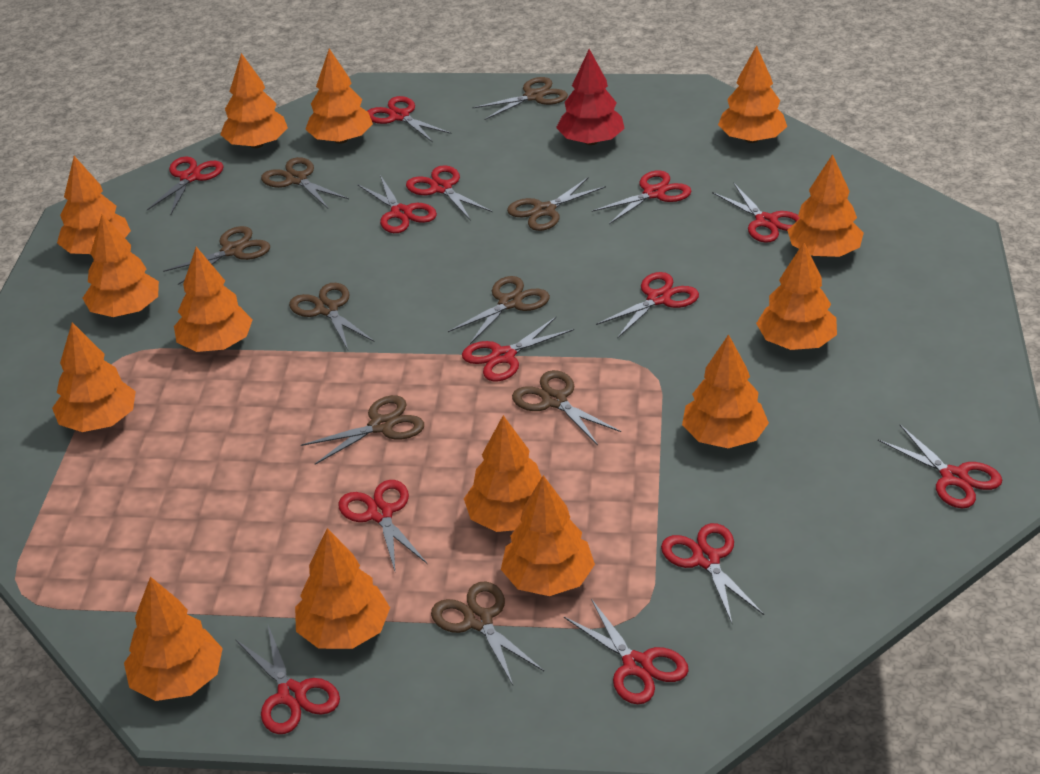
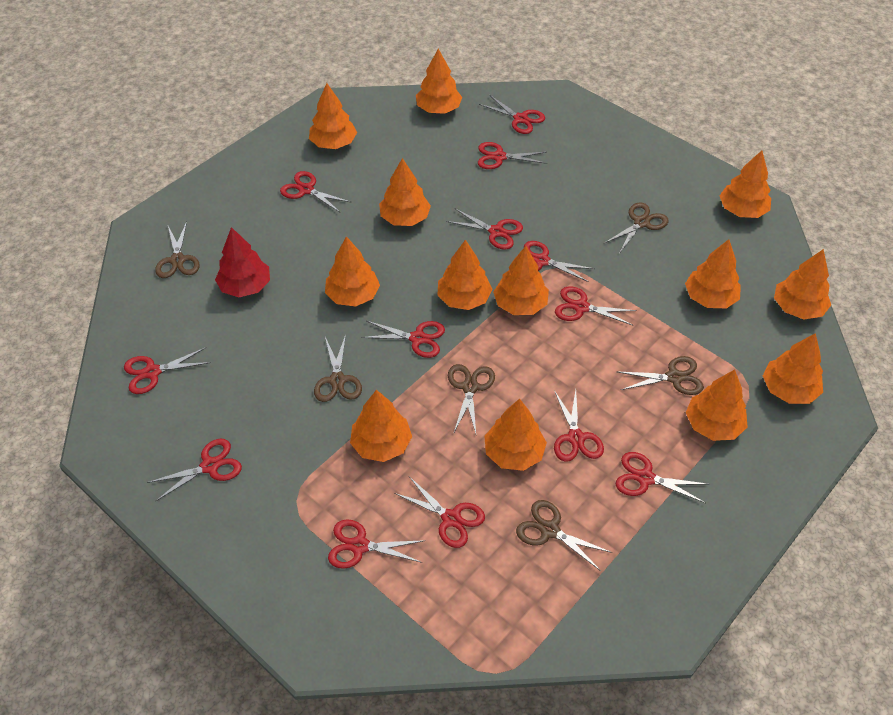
brown scissors: 9 -> 6
orange tree: 14 -> 13

